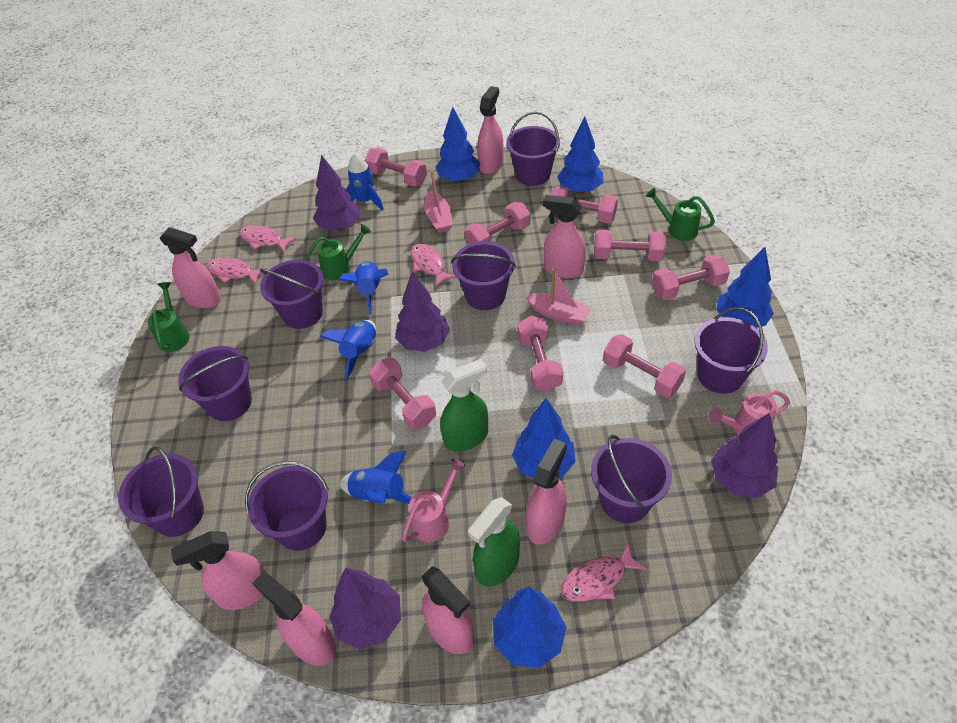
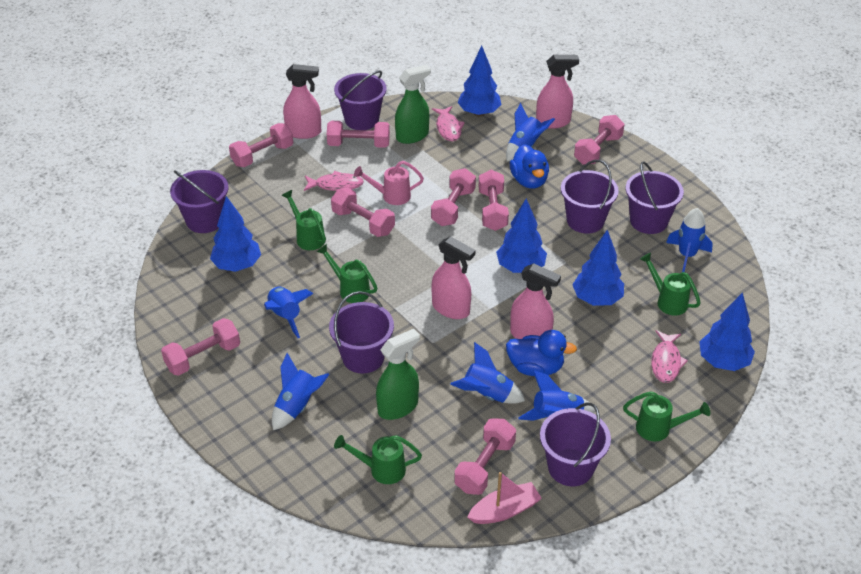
blue duck: 0 -> 2
blue rocket: 4 -> 6
green watering can: 3 -> 5
pink boat: 2 -> 1
pink fish: 4 -> 3
pink spray bottle: 7 -> 4
pink watering can: 2 -> 1
purple bucket: 8 -> 6
purple tree: 4 -> 0

